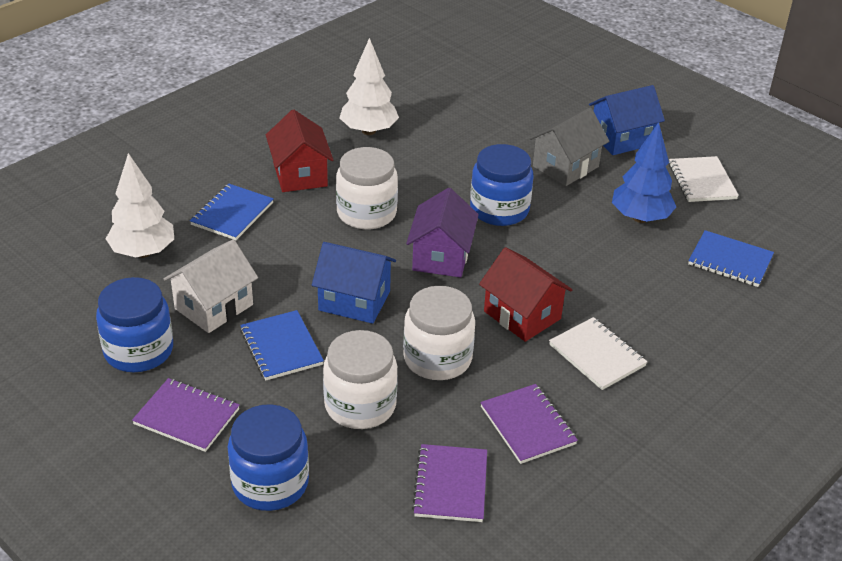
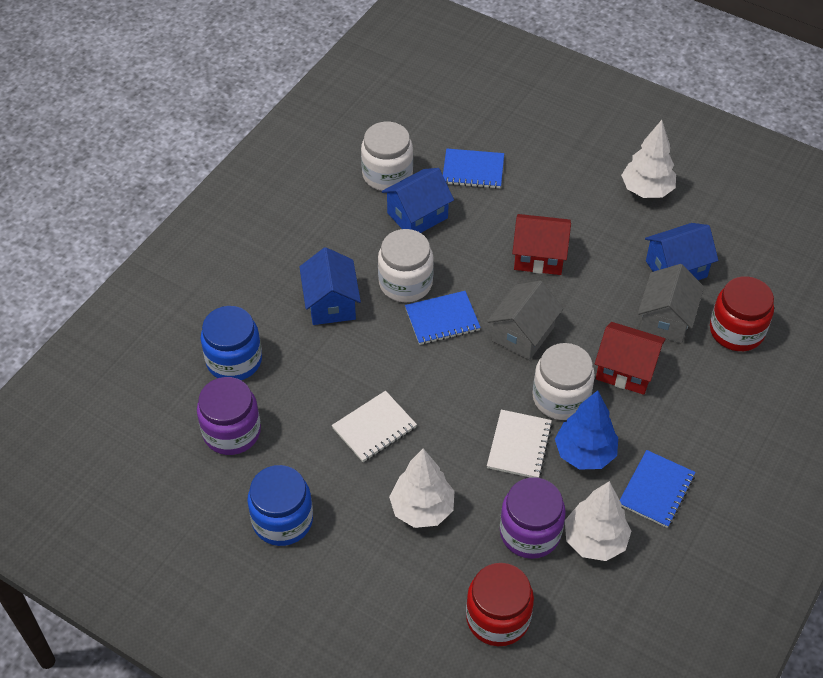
blue house: 2 -> 3
blue jar: 3 -> 2
grey house: 1 -> 2
purple house: 1 -> 0
purple jar: 0 -> 2
purple notebook: 3 -> 0
red jar: 0 -> 2
white house: 1 -> 0
white tree: 2 -> 3

